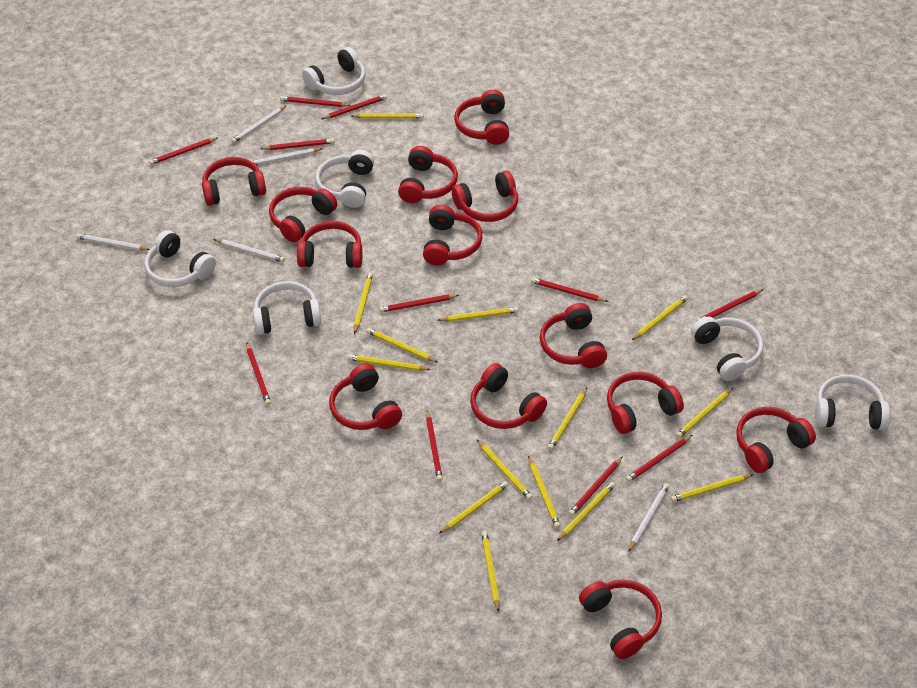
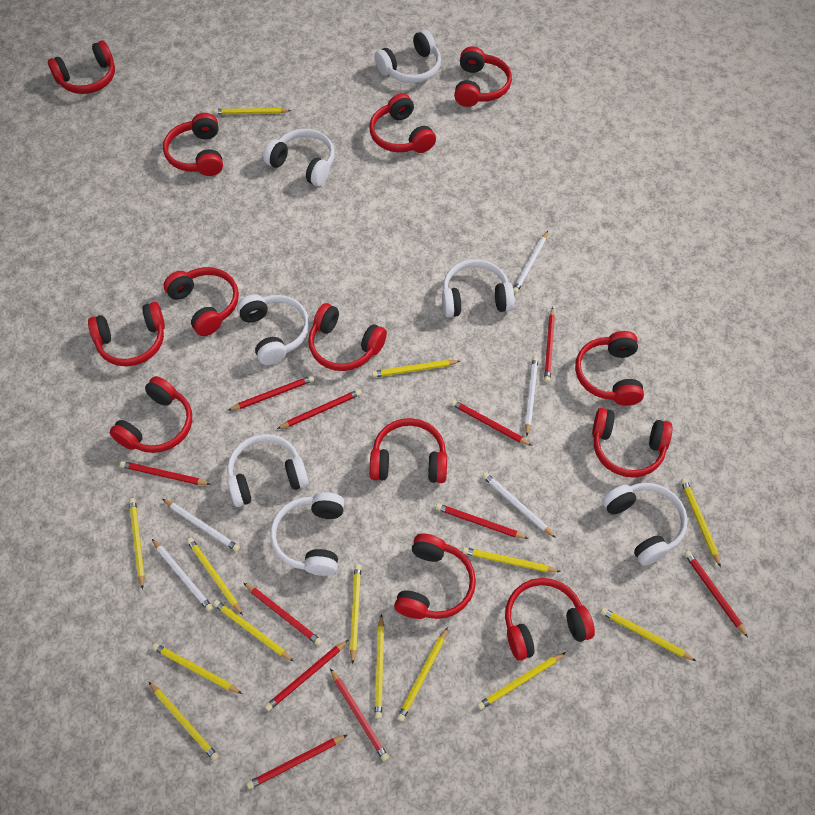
white headphones: 6 -> 7

